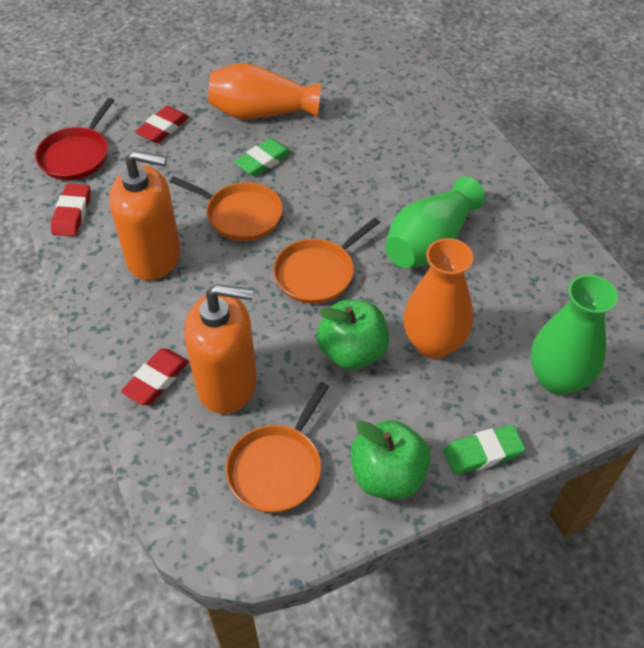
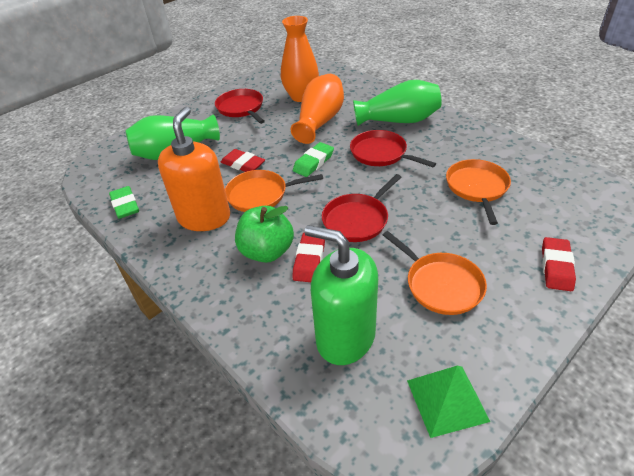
green apple: 2 -> 1
green pyramid: 0 -> 1
green soap dispenser: 0 -> 1
orange soap dispenser: 2 -> 1
red pan: 1 -> 3

